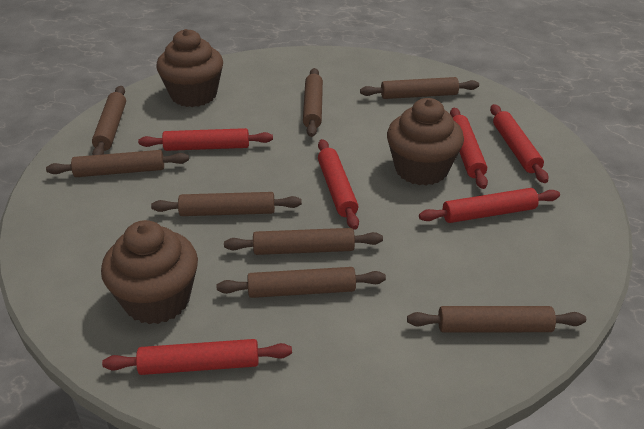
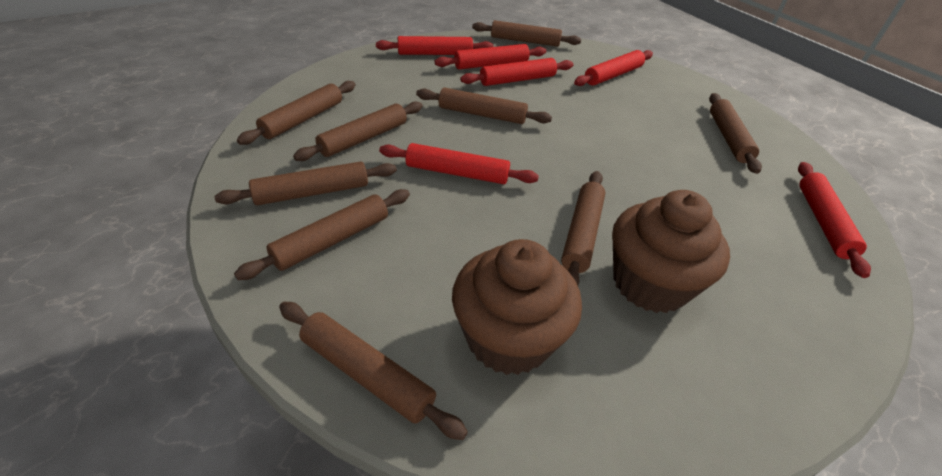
brown cupcake: 3 -> 2
brown rolling pin: 8 -> 9

